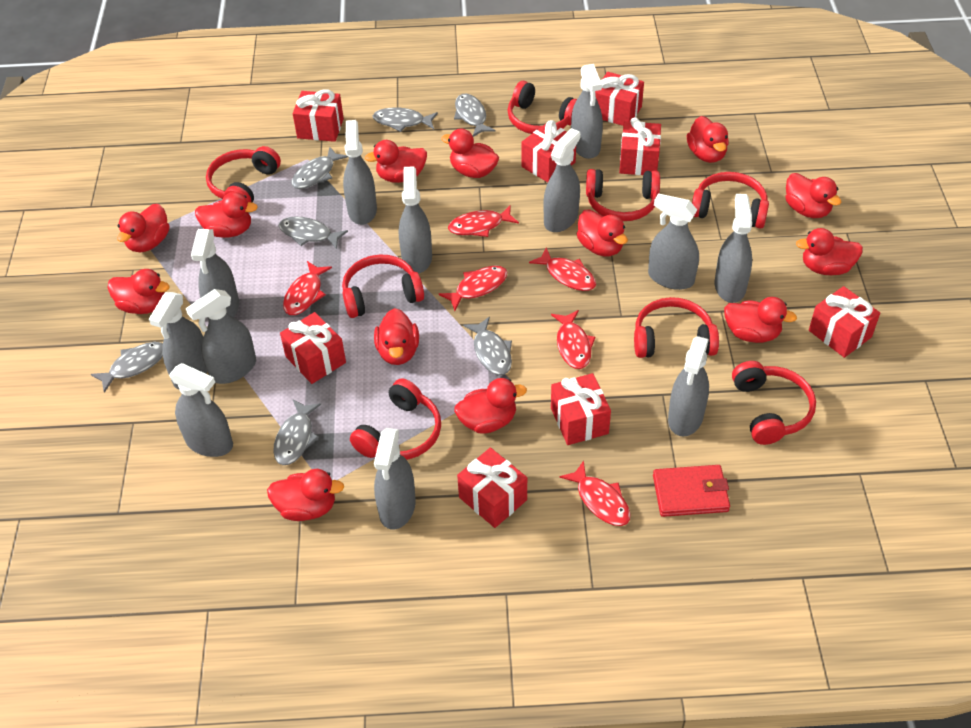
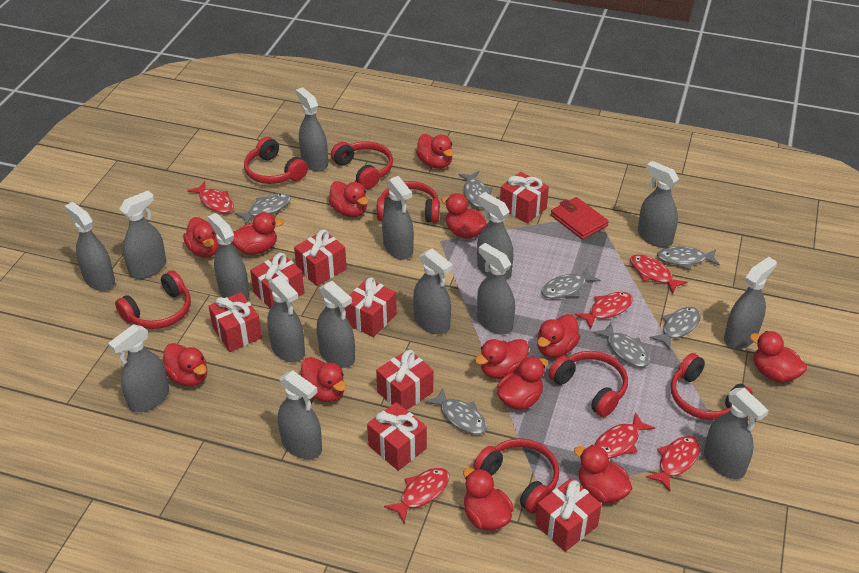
grey spray bottle: 12 -> 15
red headphones: 8 -> 7

